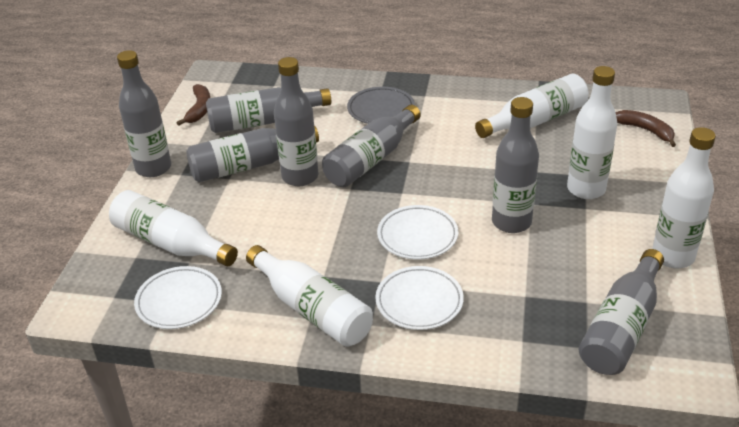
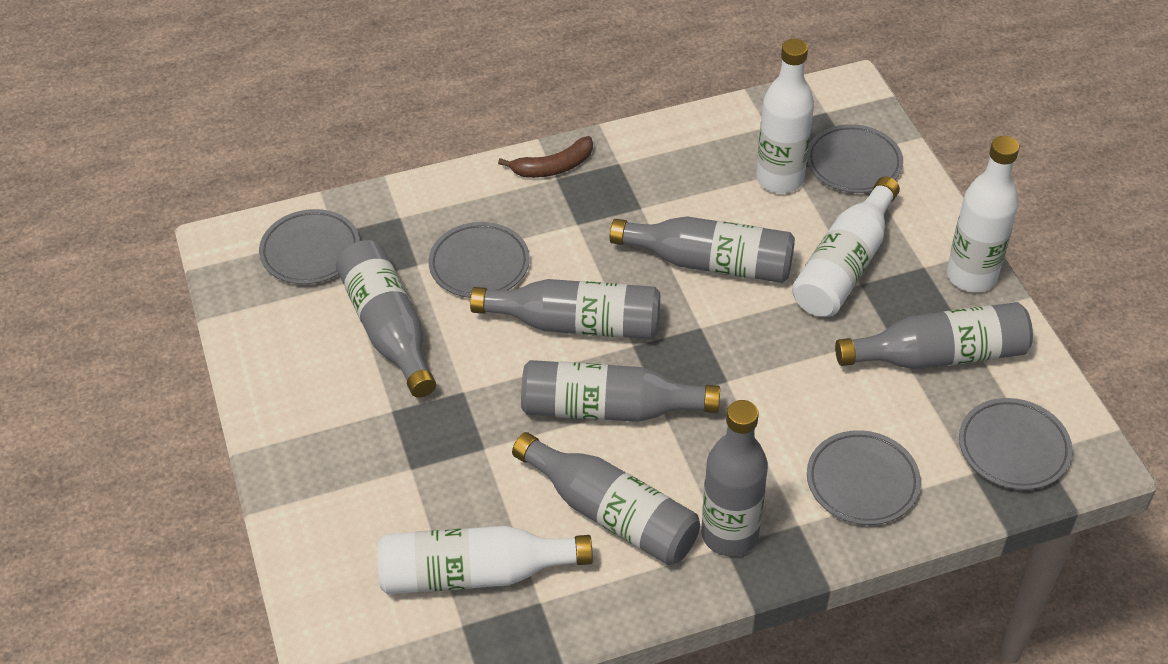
brown banana: 2 -> 1
grey plate: 1 -> 5
white bottle: 5 -> 4
white plate: 3 -> 0

